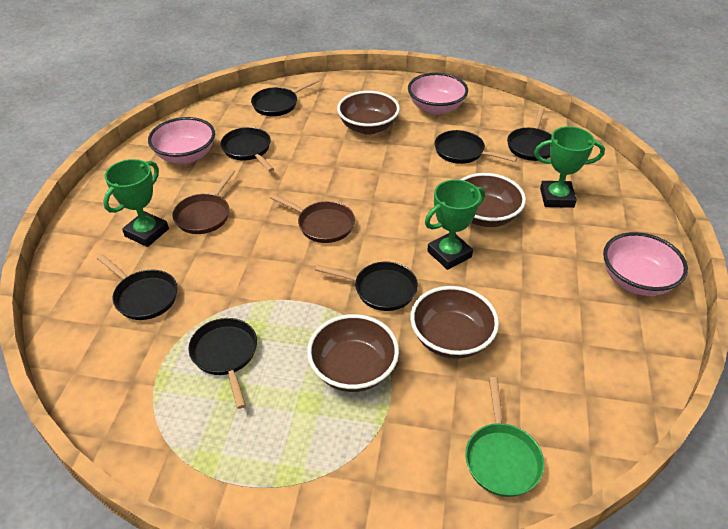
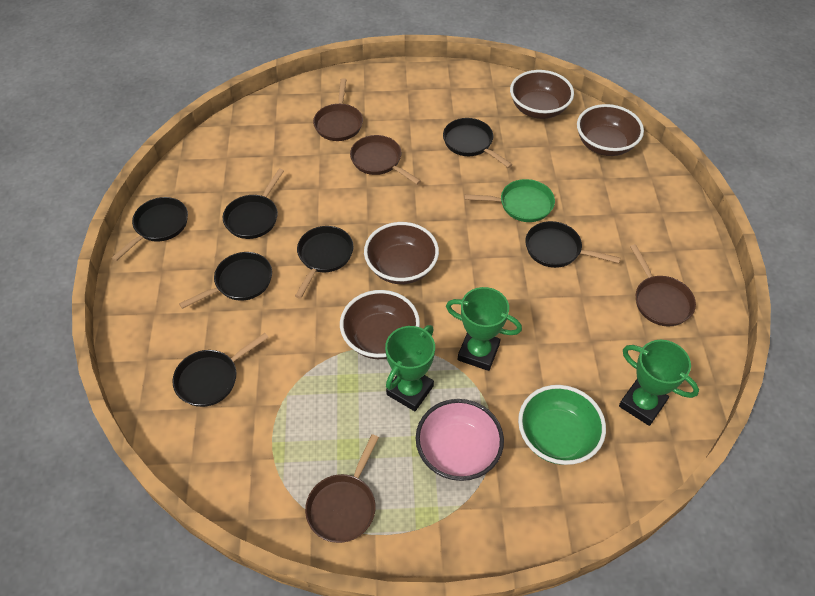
brown pan: 2 -> 4
green bowl: 0 -> 1
pink bowl: 3 -> 1

